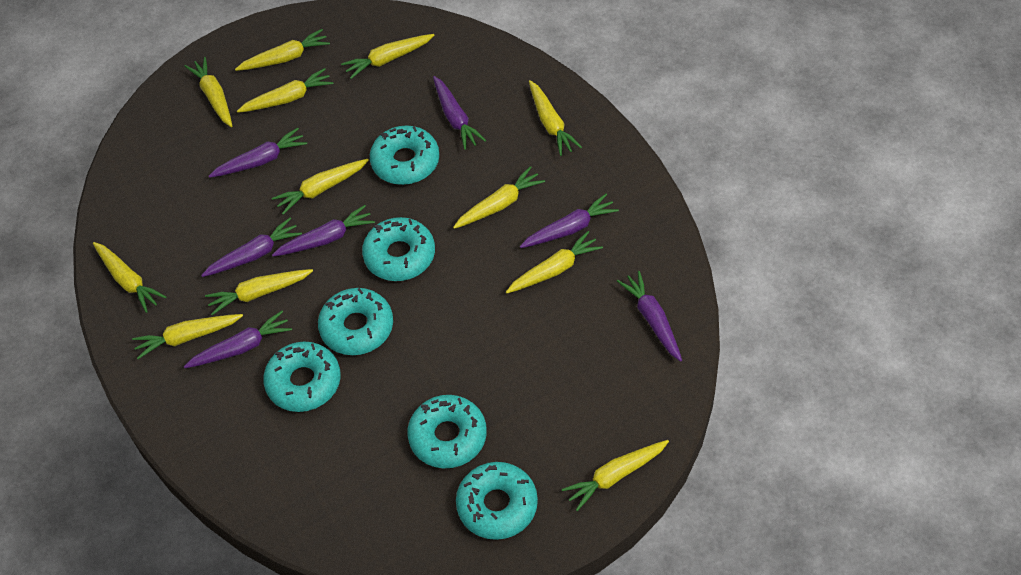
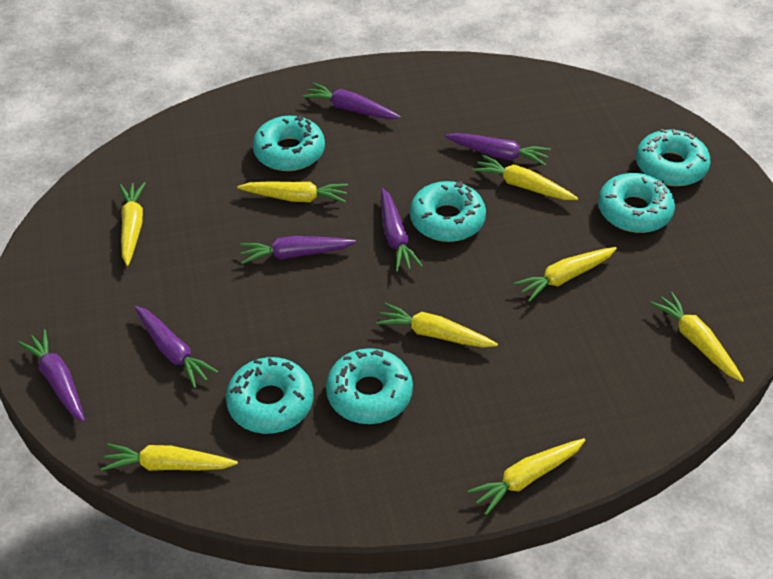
purple carrot: 7 -> 6
yellow carrot: 12 -> 8

